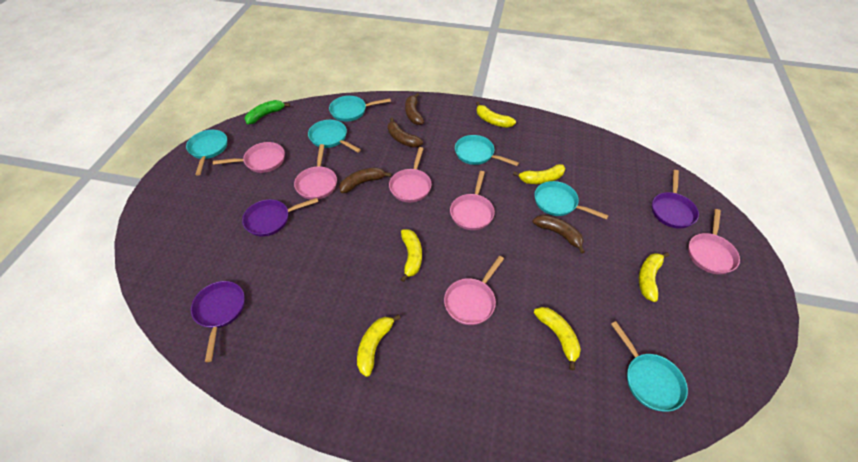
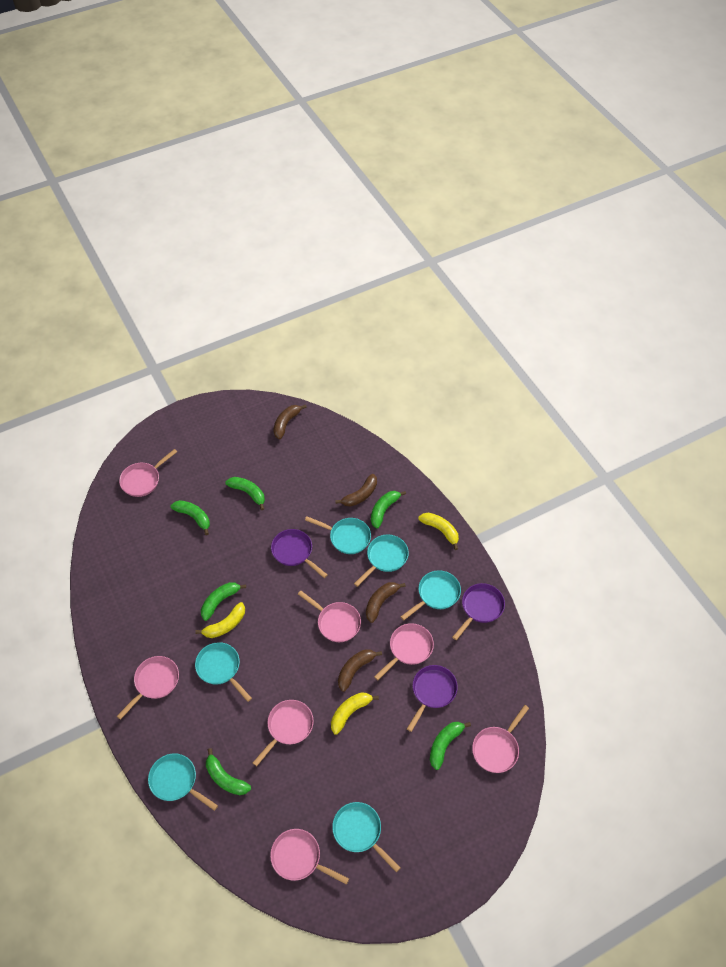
green banana: 1 -> 6
pink pan: 6 -> 7
yellow banana: 6 -> 3

